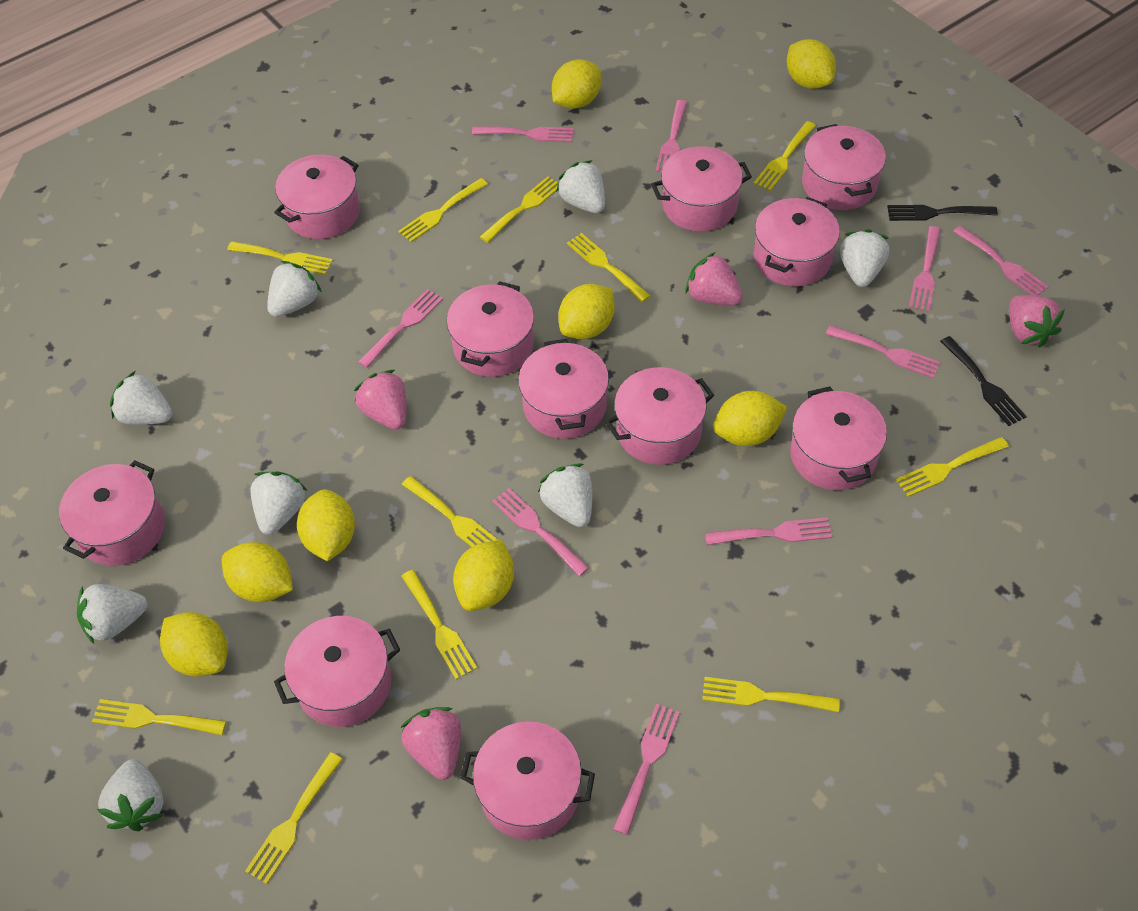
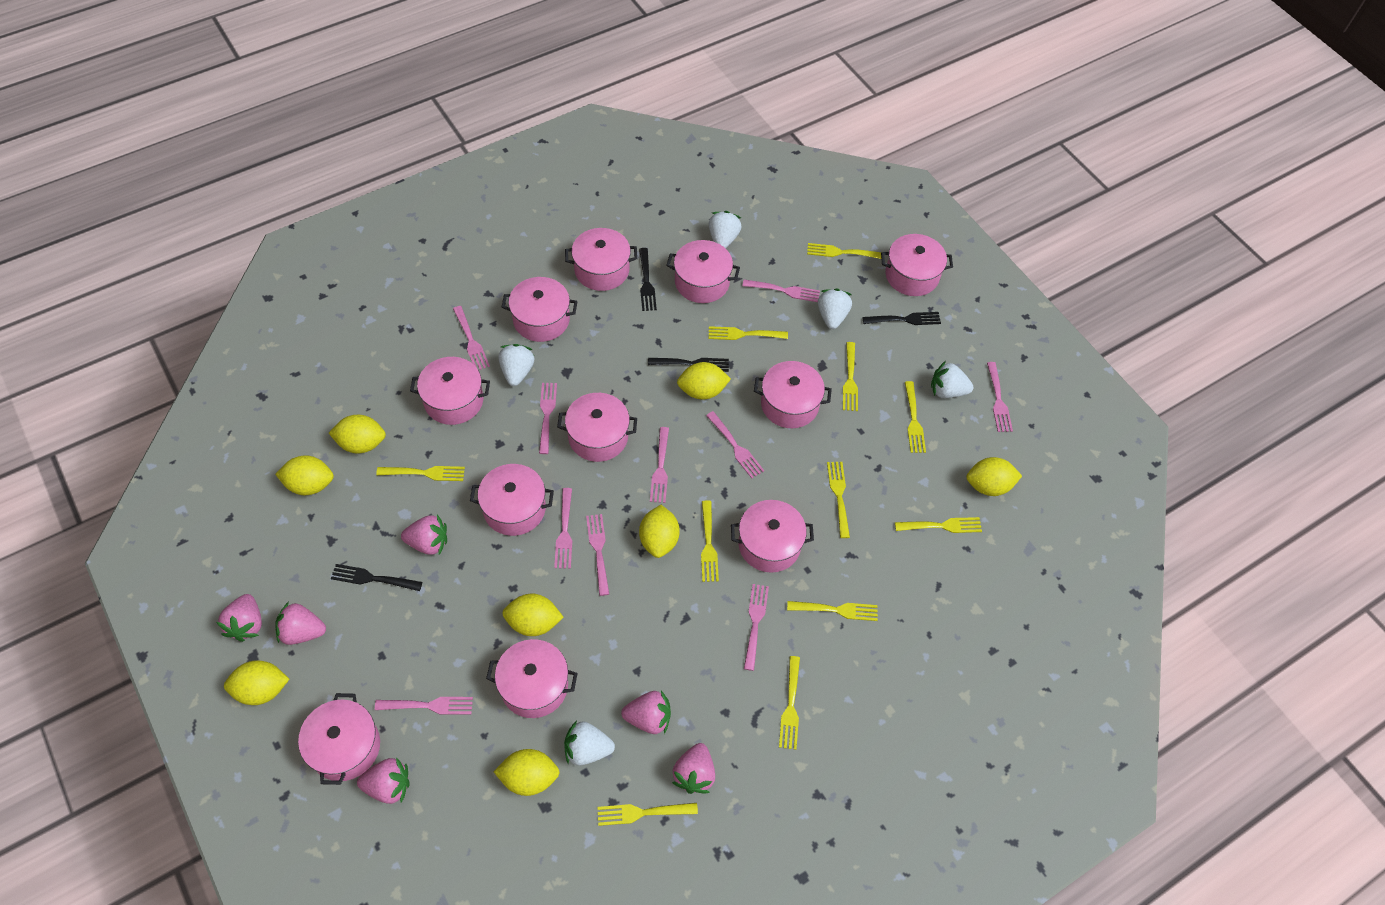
black fork: 2 -> 4
pink fork: 9 -> 10
pink strawberry: 4 -> 6
white strawberry: 8 -> 5

